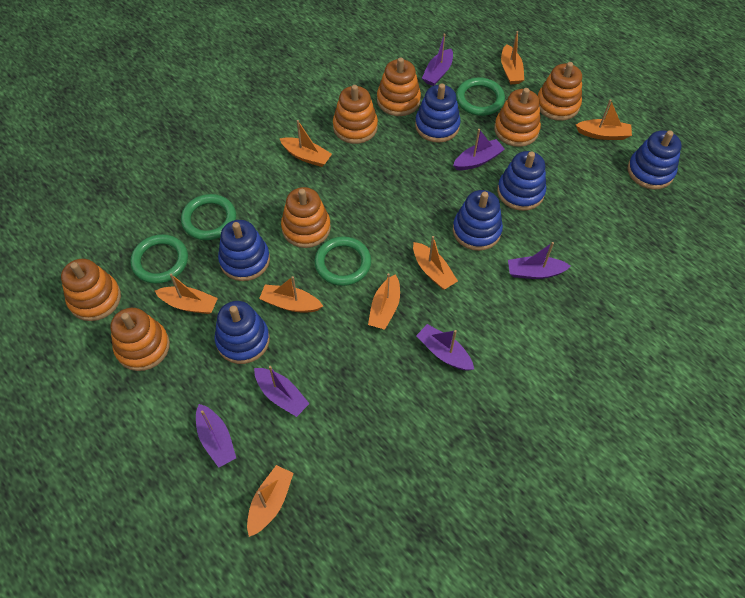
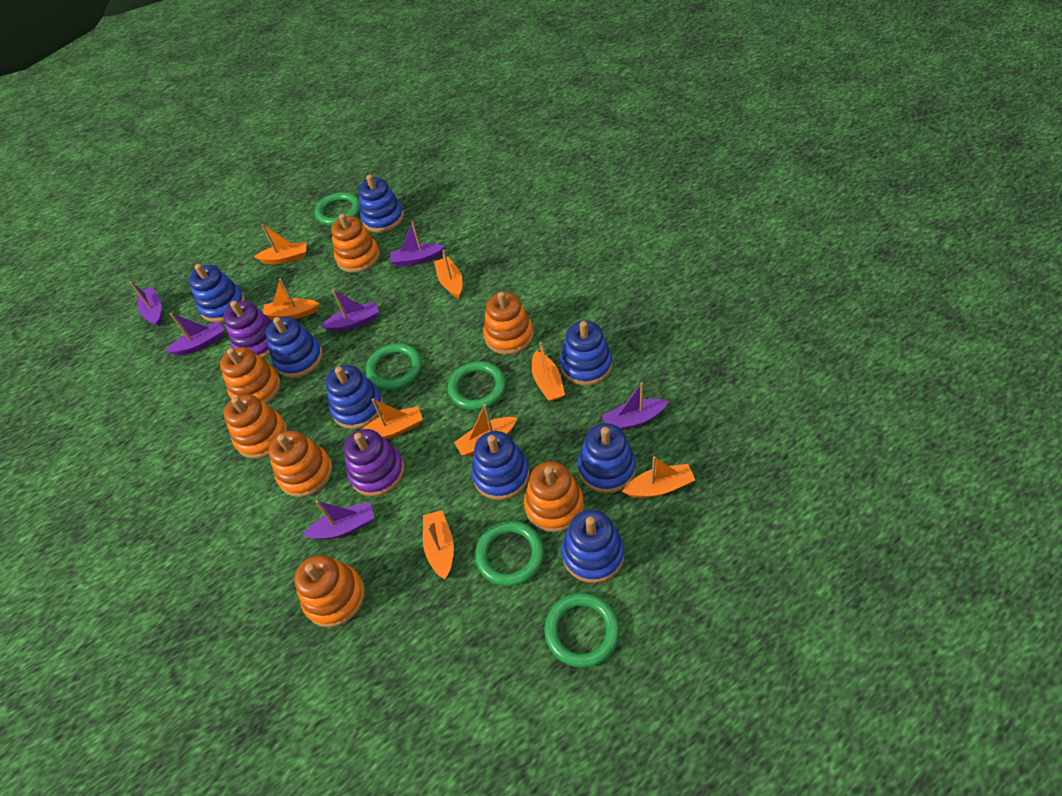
blue stacking toy: 6 -> 8
green ring: 4 -> 5
purple stacking toy: 0 -> 2

